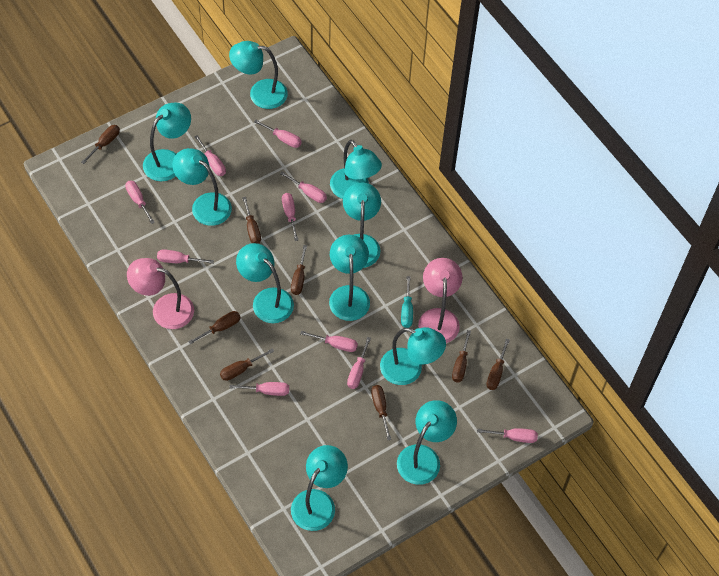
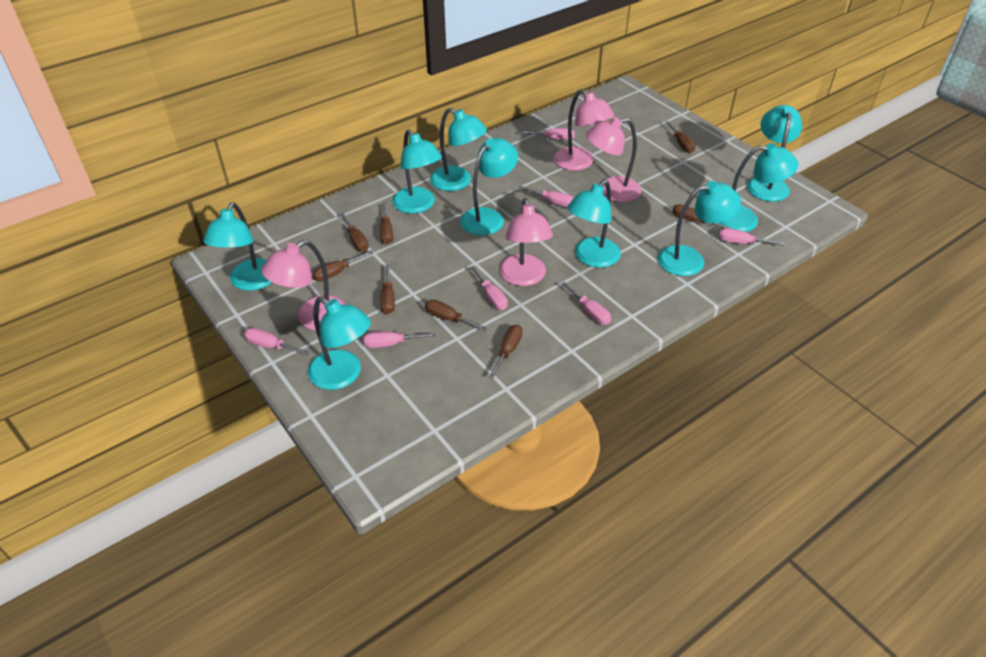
pink lamp: 2 -> 4
pink screwdriver: 10 -> 7
turquoise lamp: 10 -> 9
turquoise screwdriver: 1 -> 0

